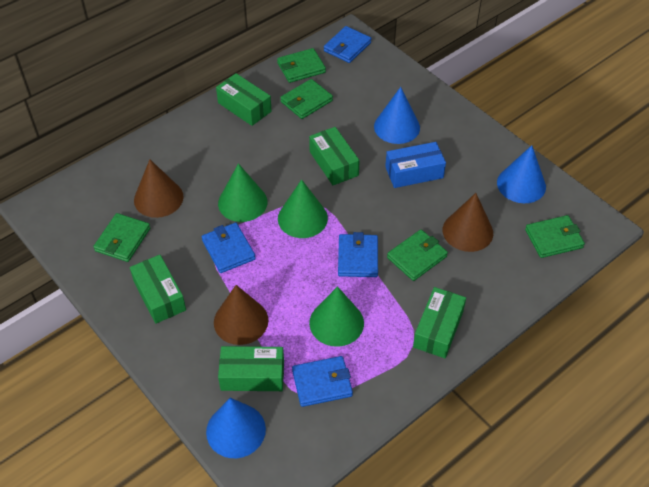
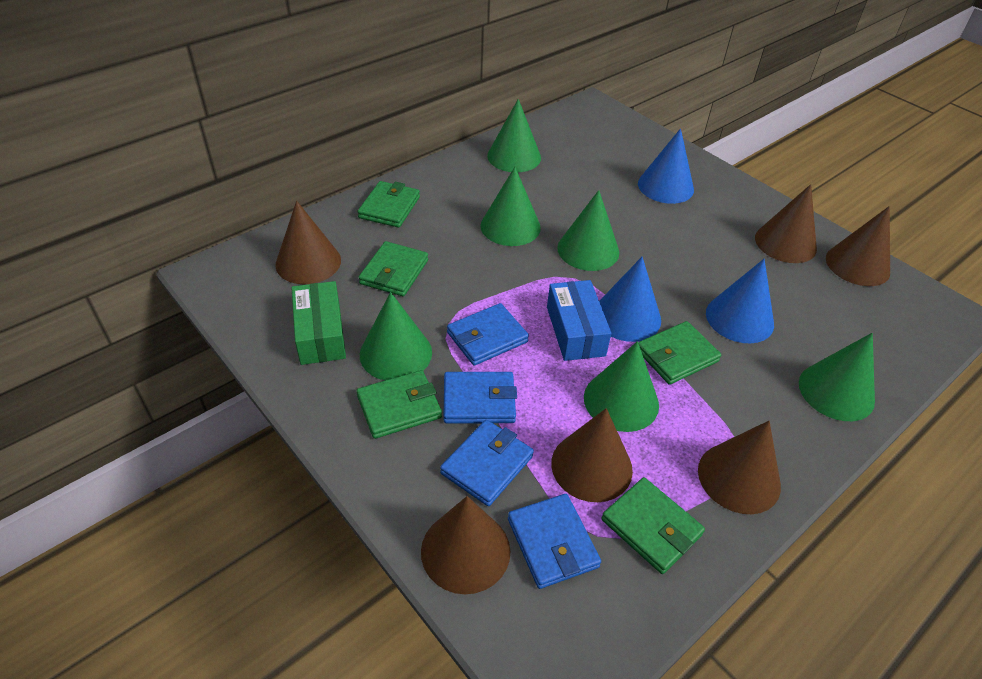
brown cone: 3 -> 6
green box: 5 -> 1
green cone: 3 -> 6

